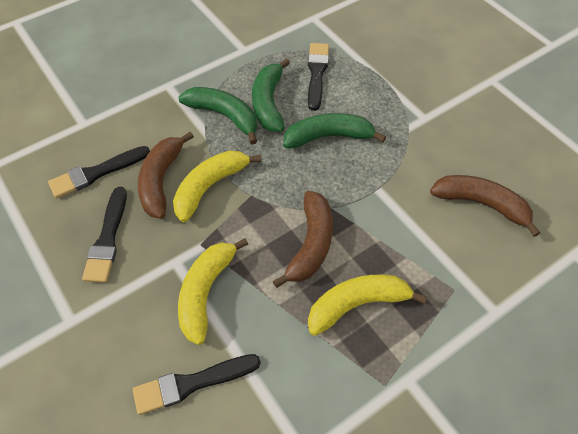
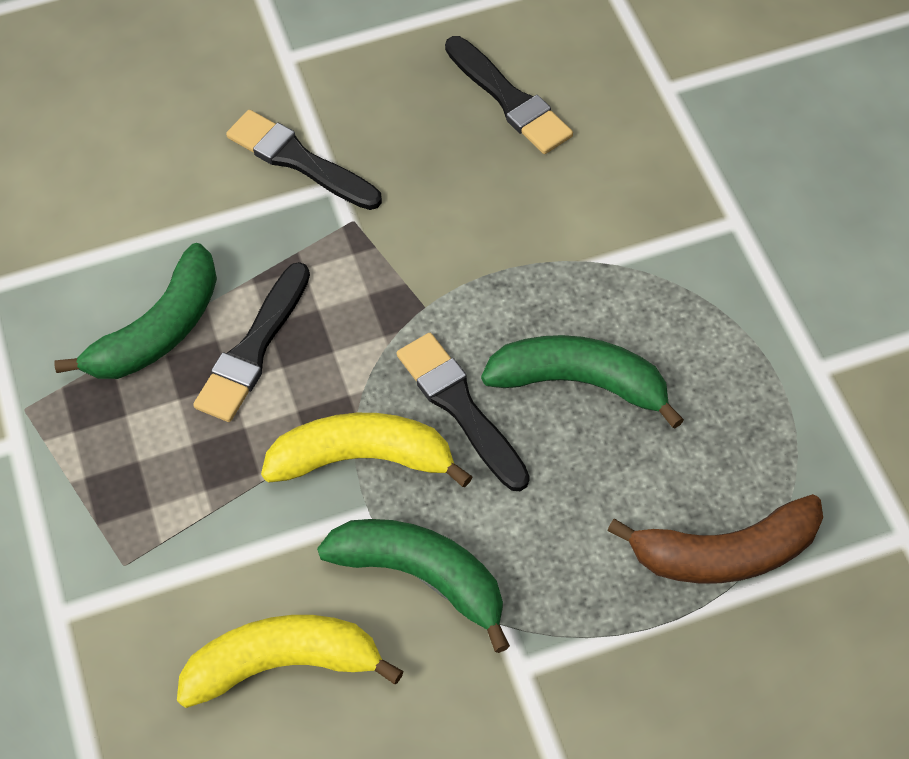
brown banana: 3 -> 1
yellow banana: 3 -> 2

